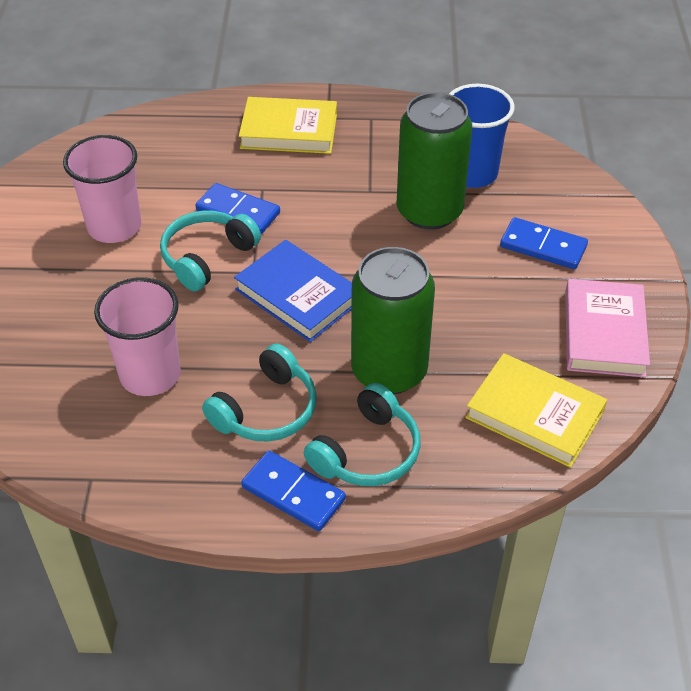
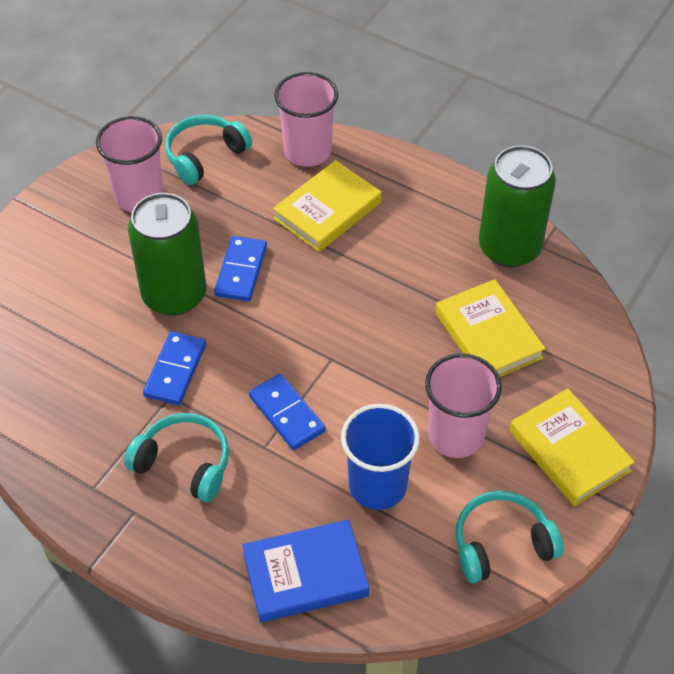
pink book: 1 -> 0
pink cup: 2 -> 3
yellow book: 2 -> 3

